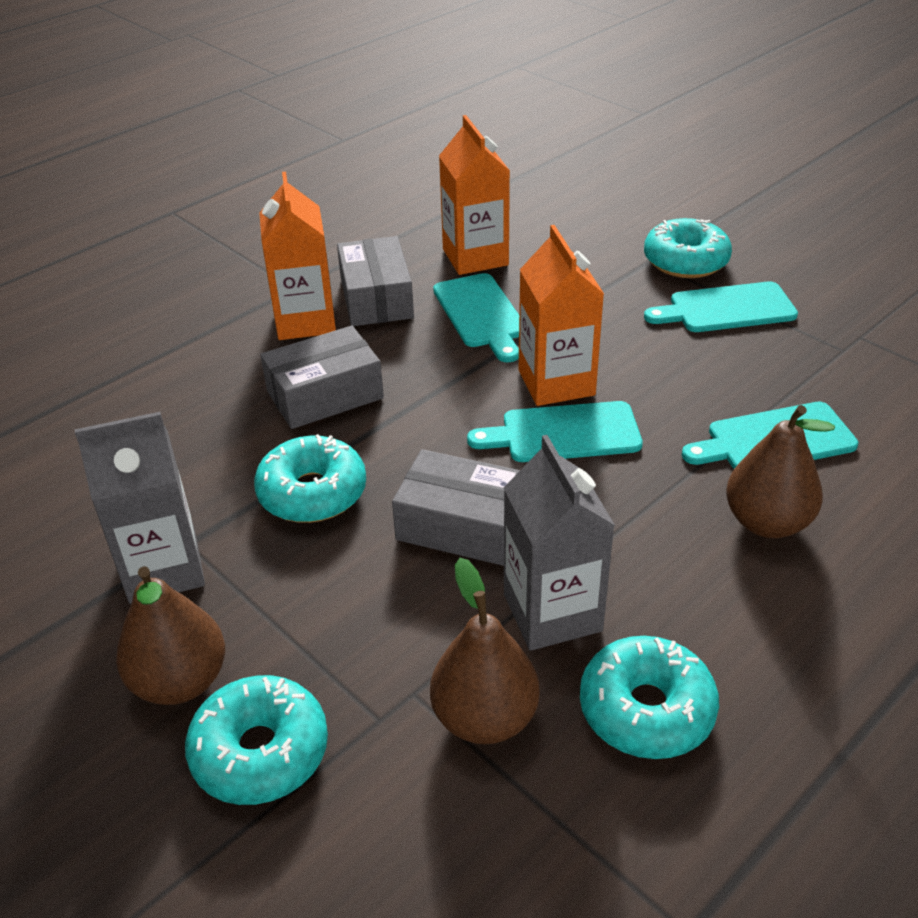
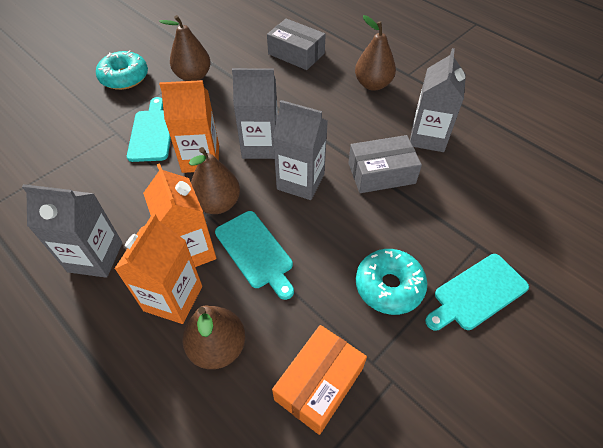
brown pear: 3 -> 4
grey box: 3 -> 2
grey carton: 2 -> 4
orange box: 0 -> 1
turquoise cutting board: 4 -> 3
turquoise donut: 4 -> 2

